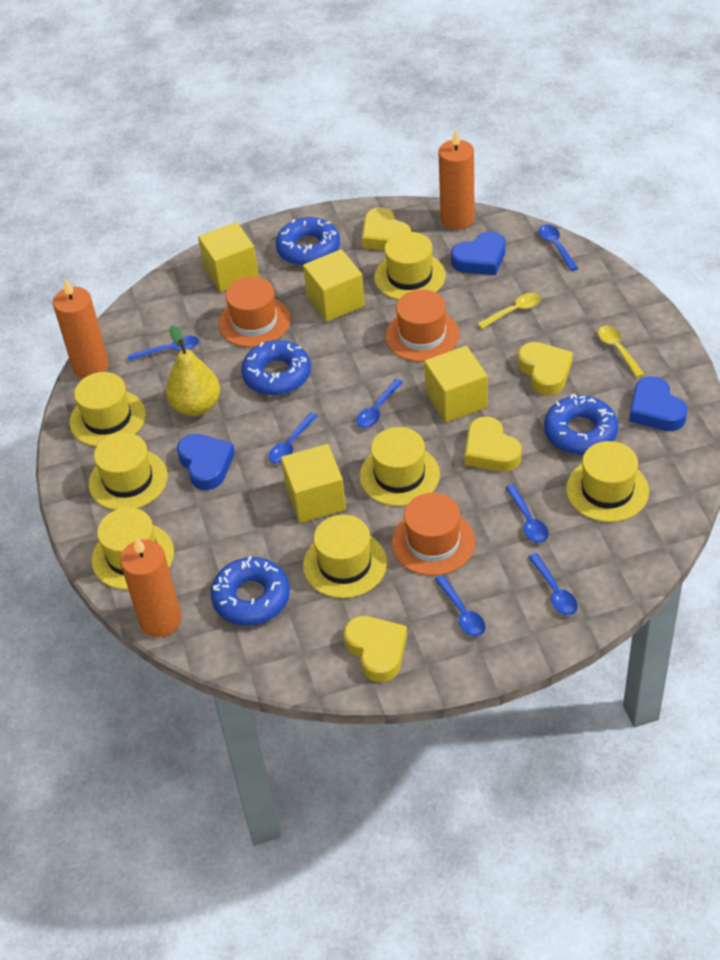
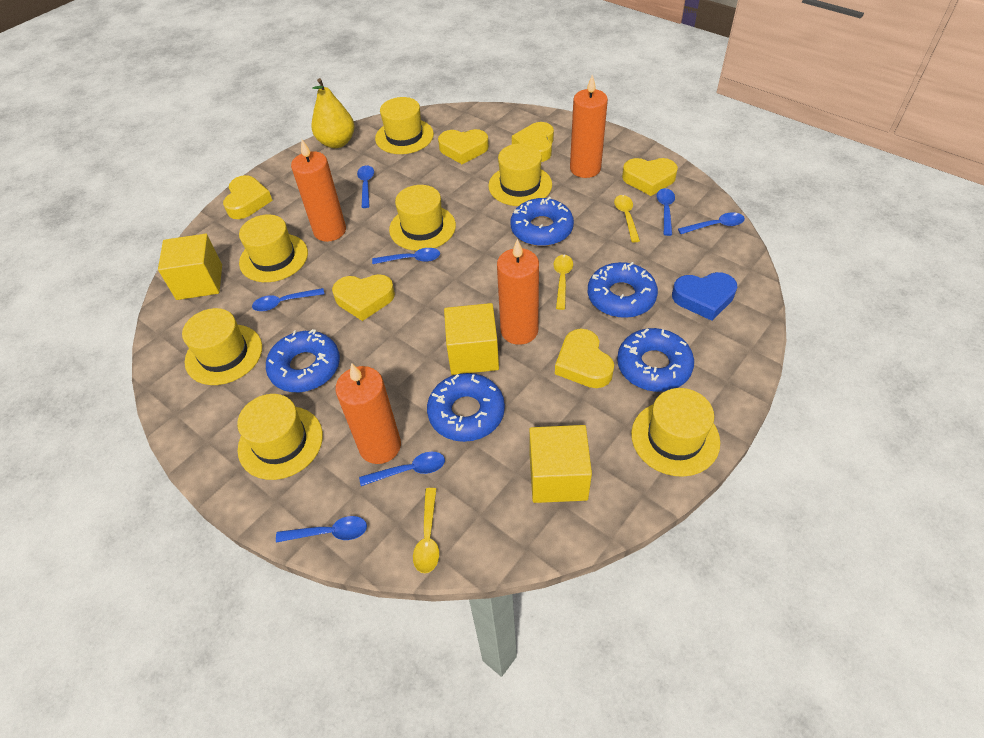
blue donut: 4 -> 5
blue heart: 3 -> 1
orange candle: 3 -> 4
orange hat: 3 -> 0
yellow cube: 4 -> 3
yellow heart: 4 -> 6
yellow spoon: 2 -> 3

